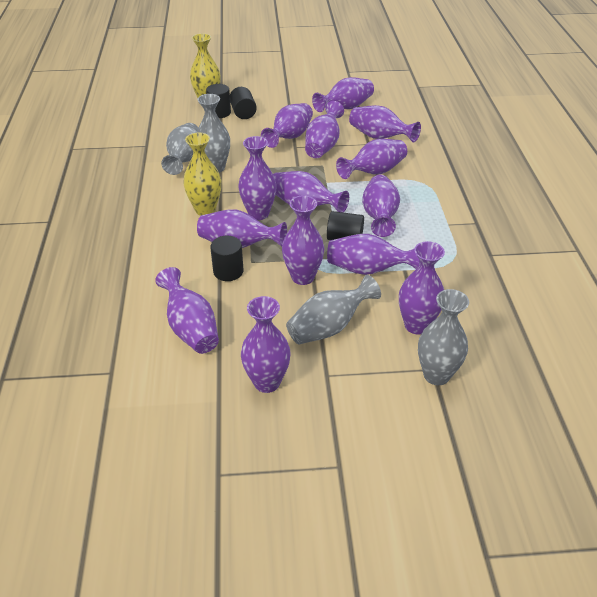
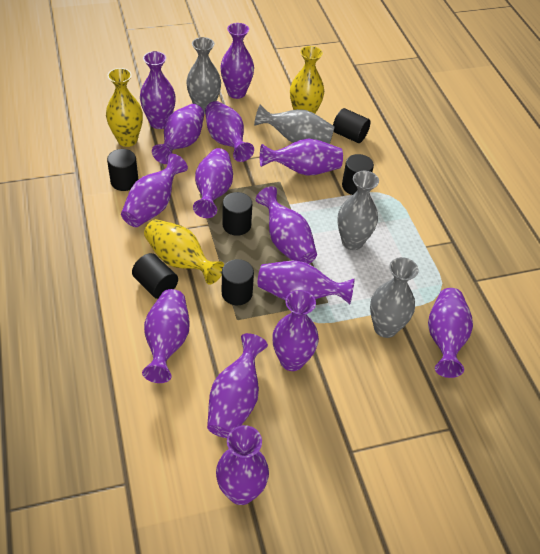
black cylinder: 4 -> 6
yellow vase: 2 -> 3

